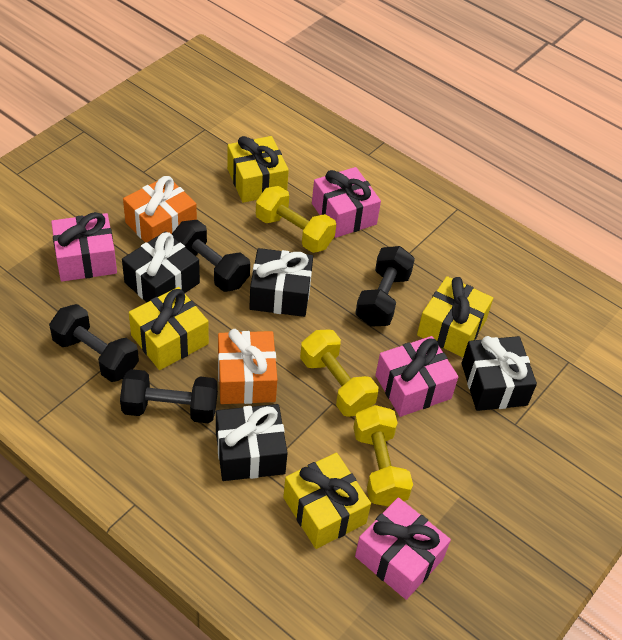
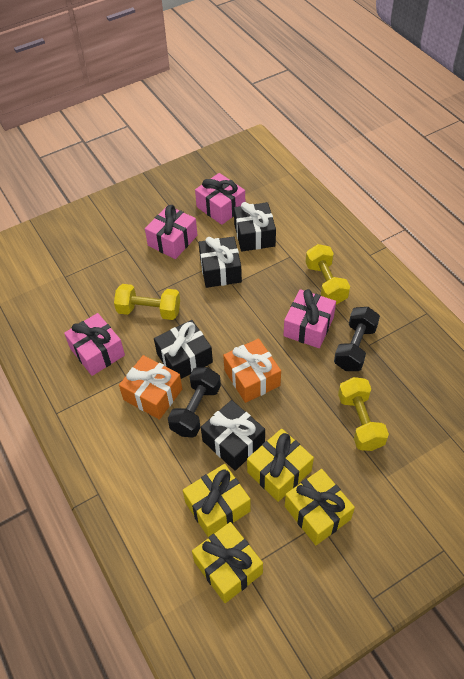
black dumbbell: 4 -> 2

